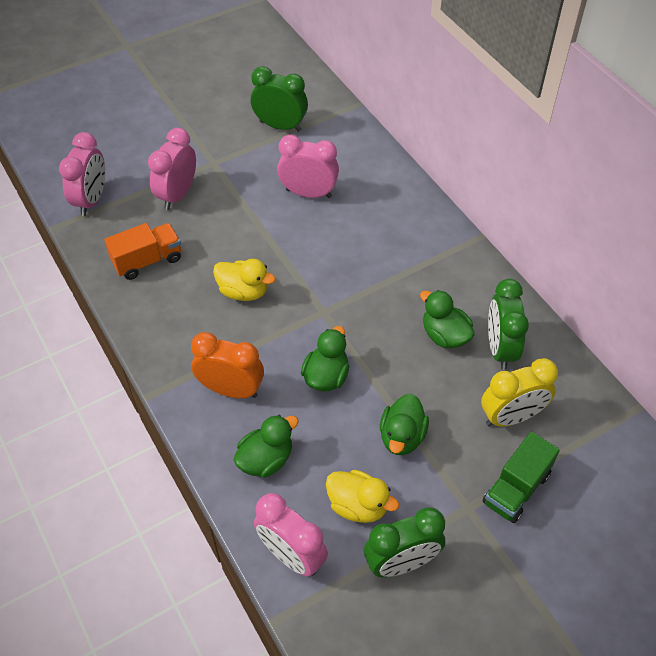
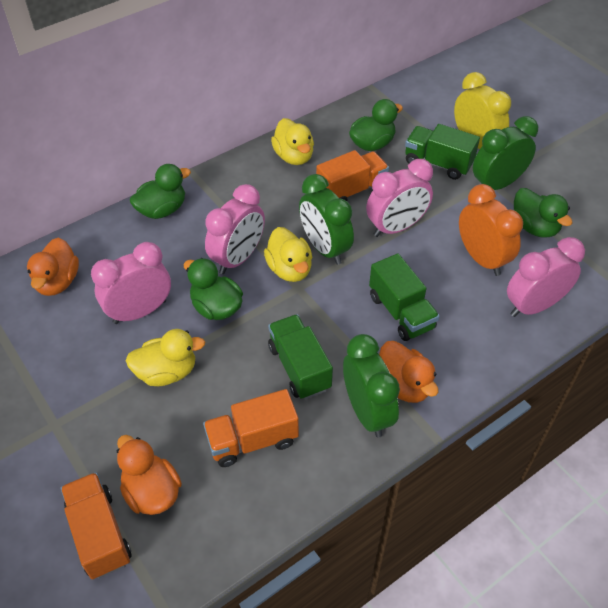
green truck: 1 -> 3
orange duck: 0 -> 3
orange truck: 1 -> 3
yellow duck: 2 -> 3

